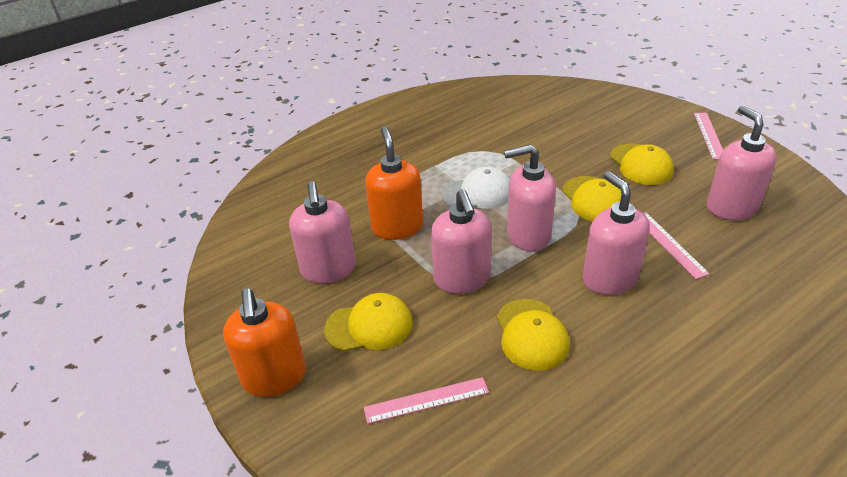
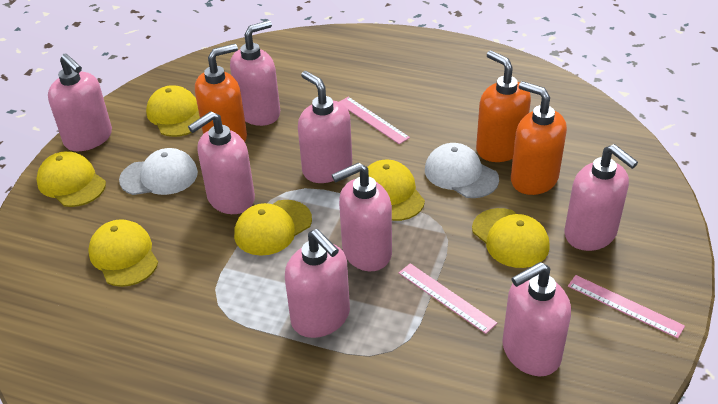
orange soap dispenser: 2 -> 3
pink soap dispenser: 5 -> 8
white cap: 1 -> 2
yellow cap: 4 -> 6

